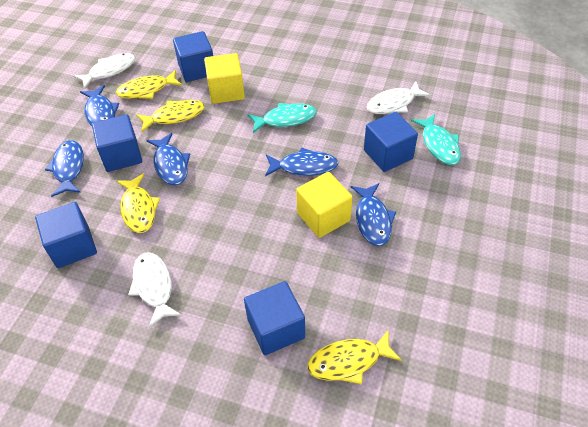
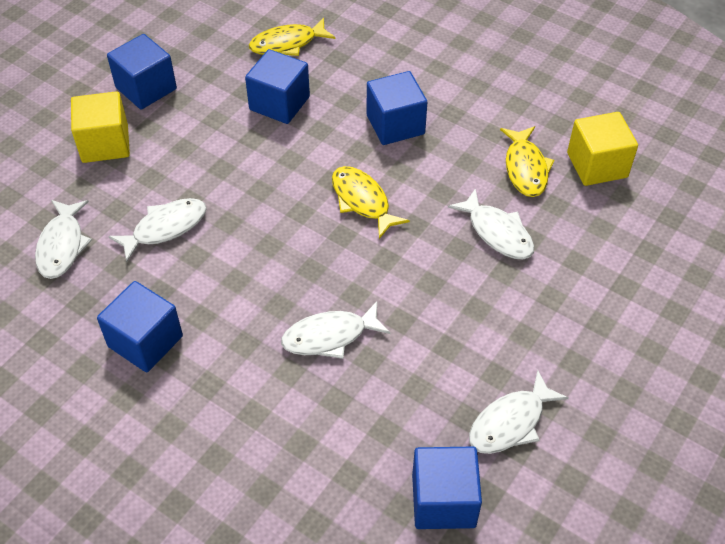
blue fish: 5 -> 0
turquoise fish: 2 -> 0
white fish: 3 -> 5
yellow fish: 4 -> 3

